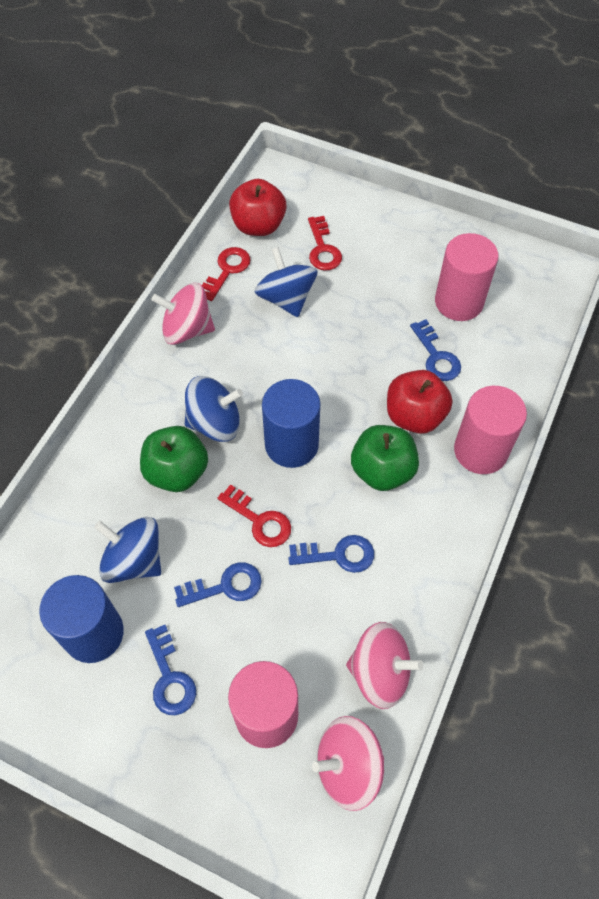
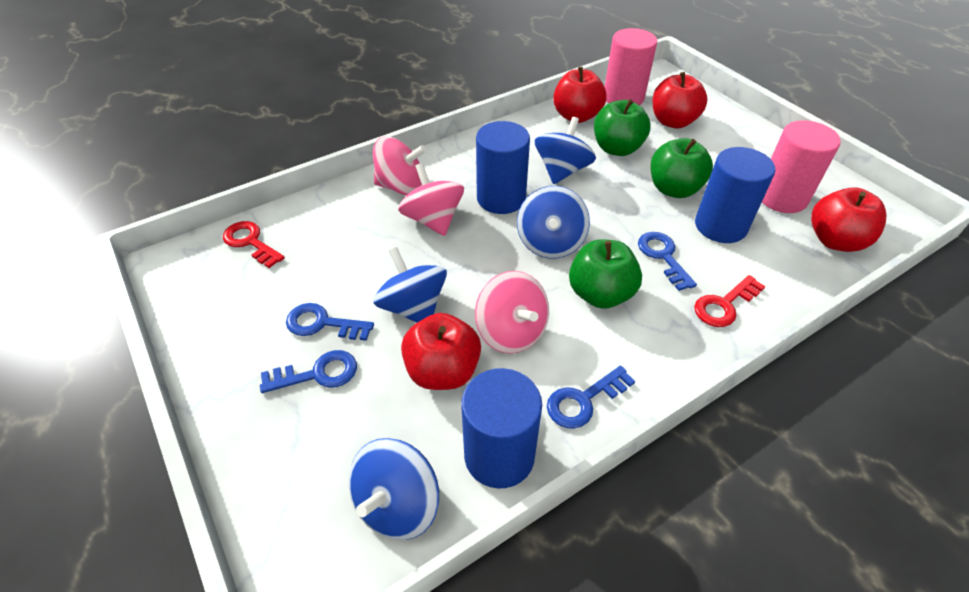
blue cylinder: 2 -> 3
blue spinning top: 3 -> 4
green apple: 2 -> 3
pink cylinder: 3 -> 2
red apple: 2 -> 4
red key: 3 -> 2

